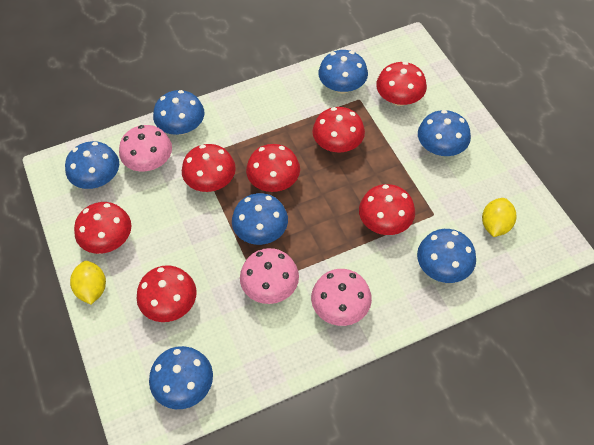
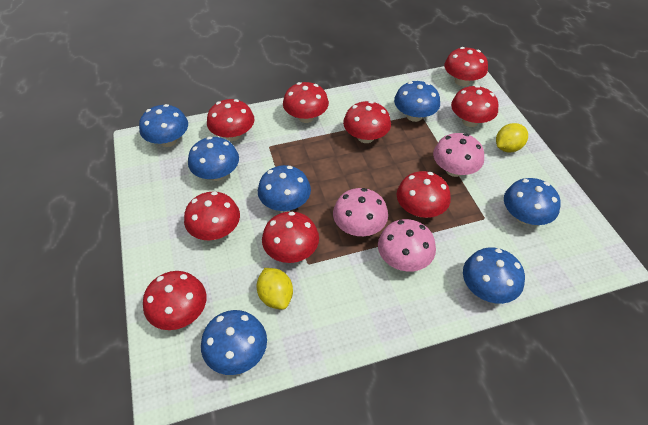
red mushroom: 7 -> 9

